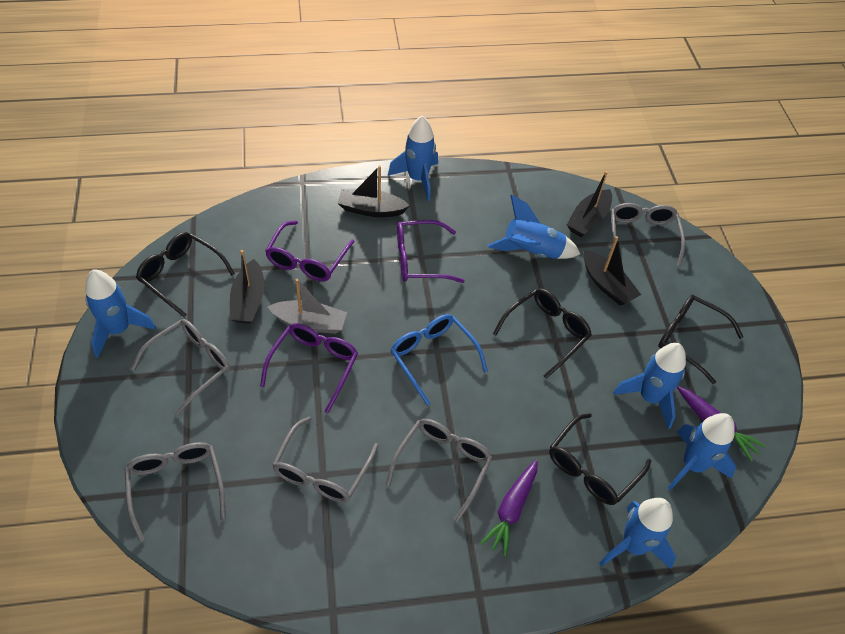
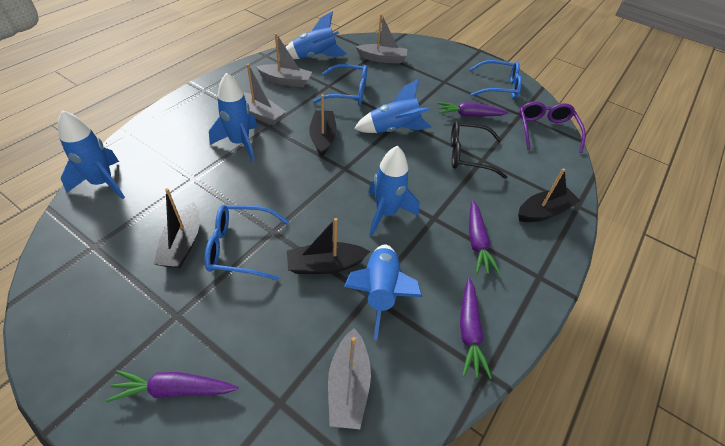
black glasses: 4 -> 1
blue glasses: 1 -> 3
grey boat: 1 -> 4
grey glasses: 5 -> 0
purple carrot: 2 -> 4
purple glasses: 3 -> 1

